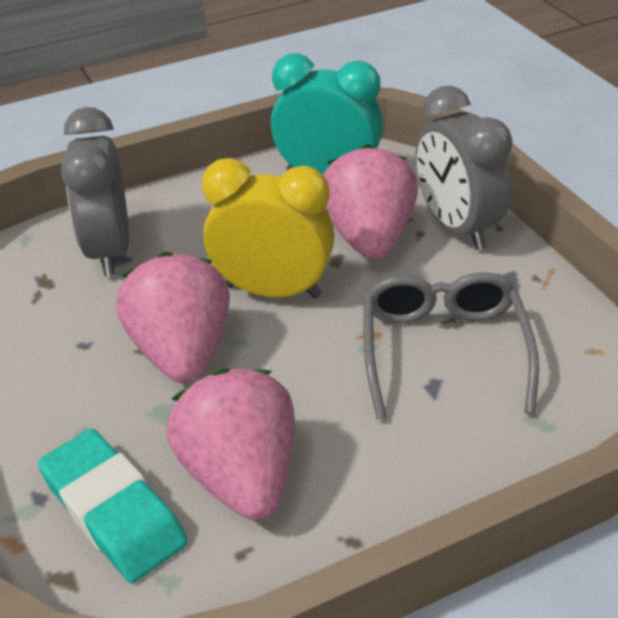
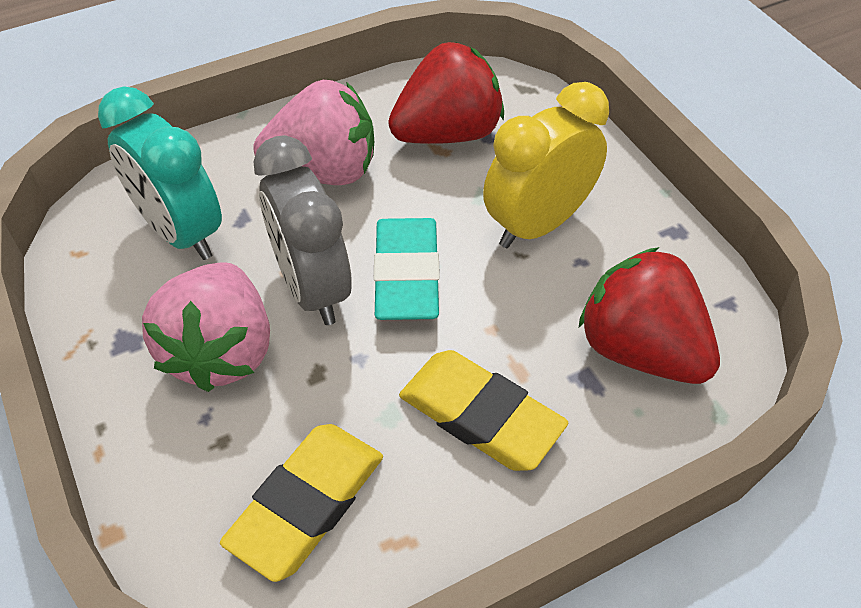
grey clock: 2 -> 1
grey glasses: 1 -> 0
pink strawberry: 3 -> 2
red strawberry: 0 -> 2
yellow eraser: 0 -> 2

